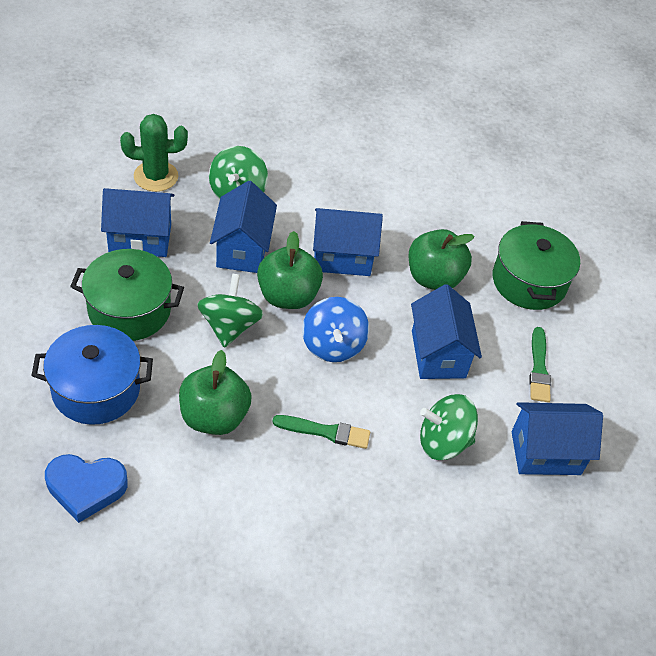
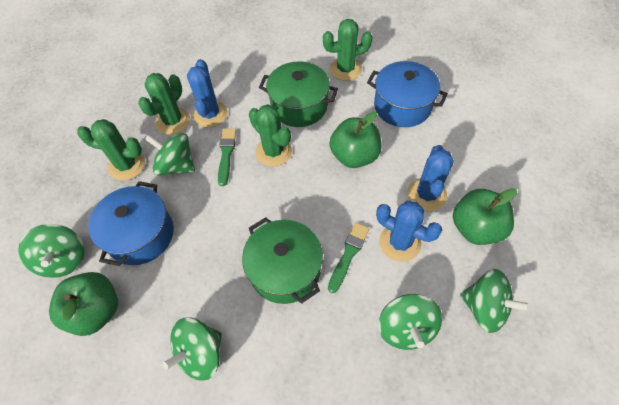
blue cactus: 0 -> 3
blue heart: 1 -> 0
blue house: 5 -> 0
blue pot: 1 -> 2
blue spinning top: 1 -> 0
green cactus: 1 -> 4
green spinning top: 3 -> 5

